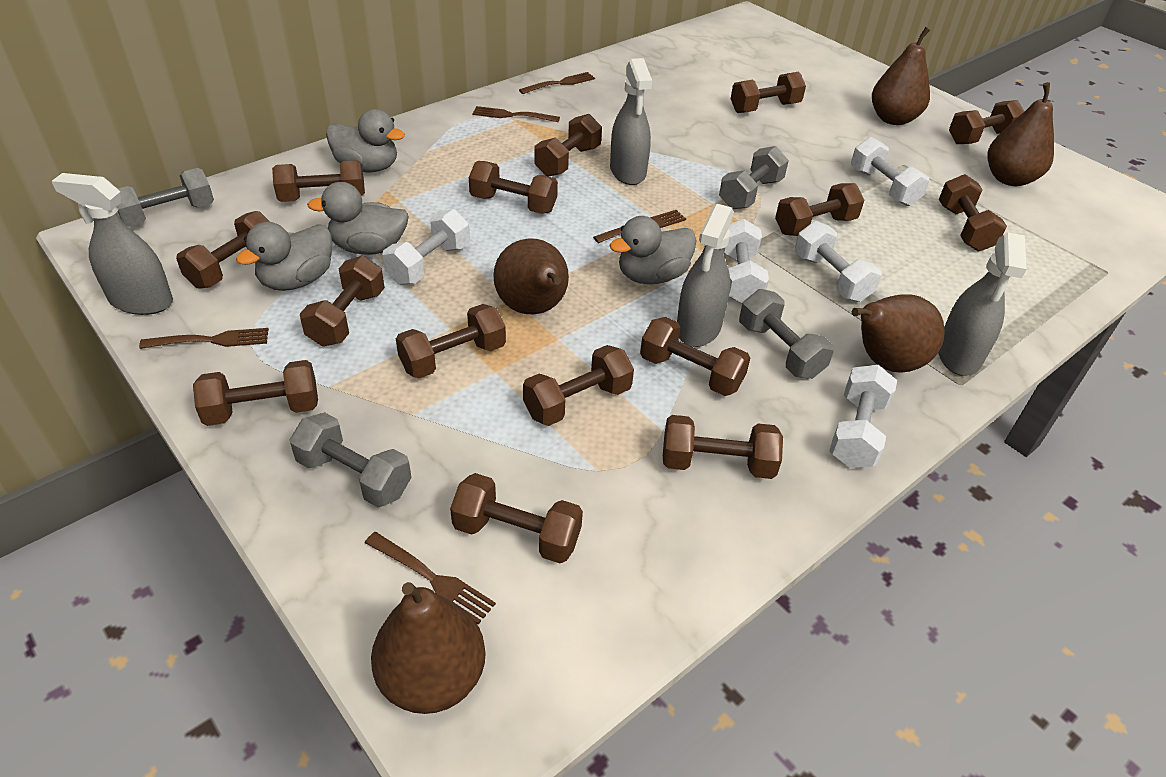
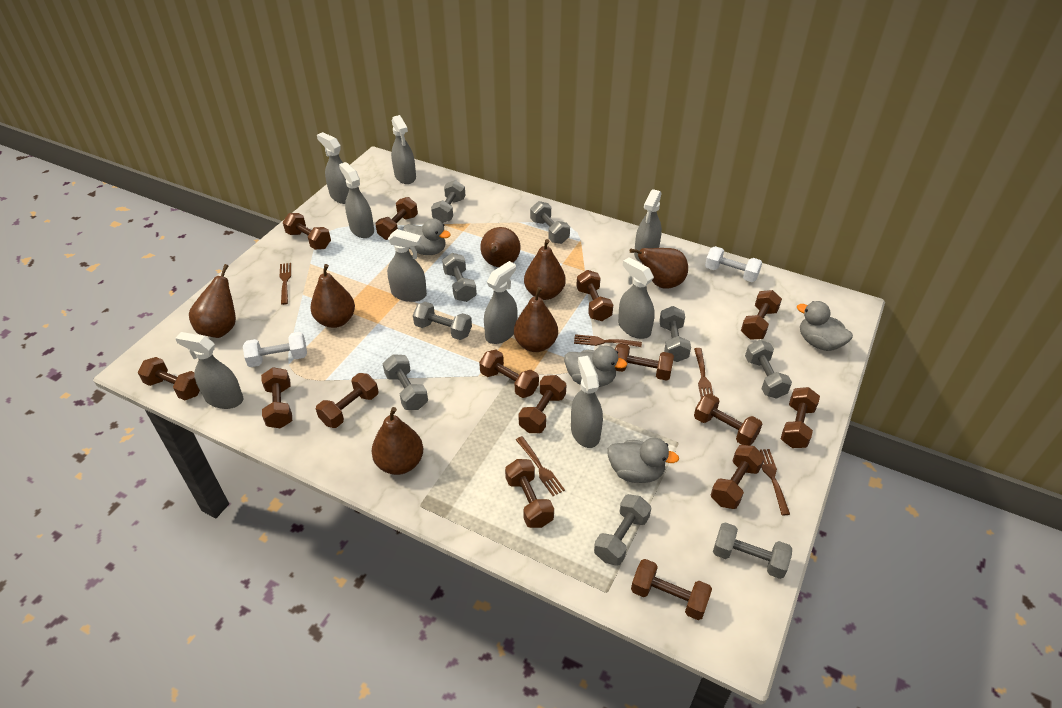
brown pear: 5 -> 7
grey dumbbell: 4 -> 9
grey spray bottle: 4 -> 9
white dumbbell: 5 -> 2

